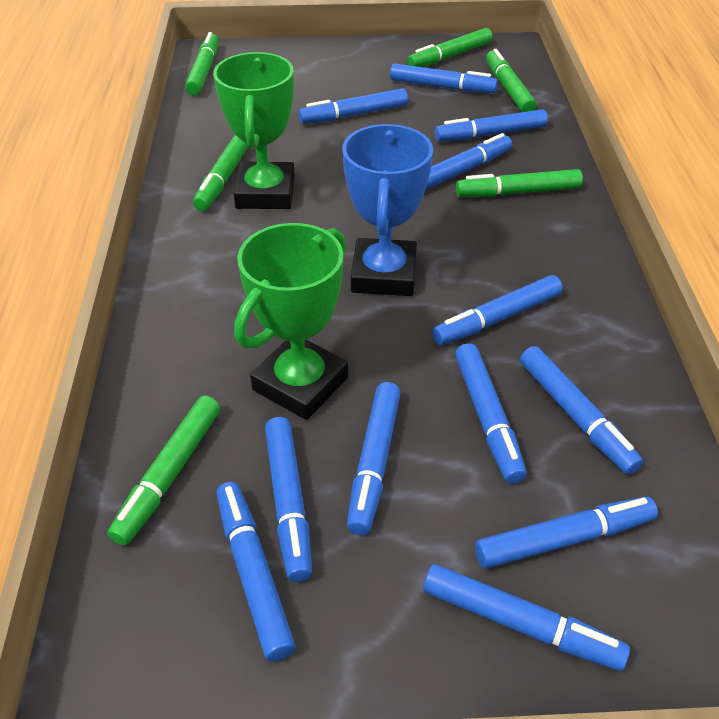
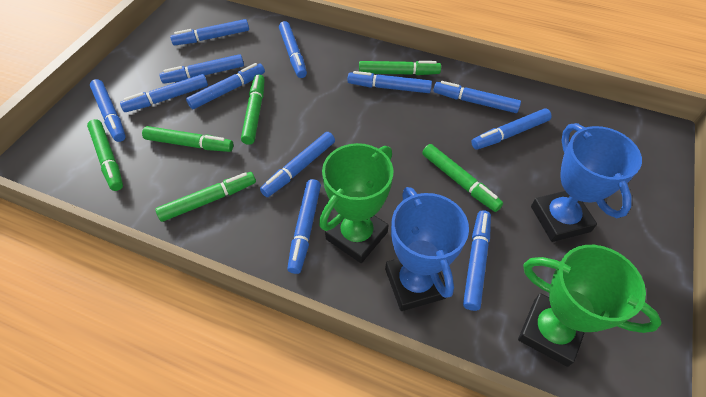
blue trophy: 1 -> 2

